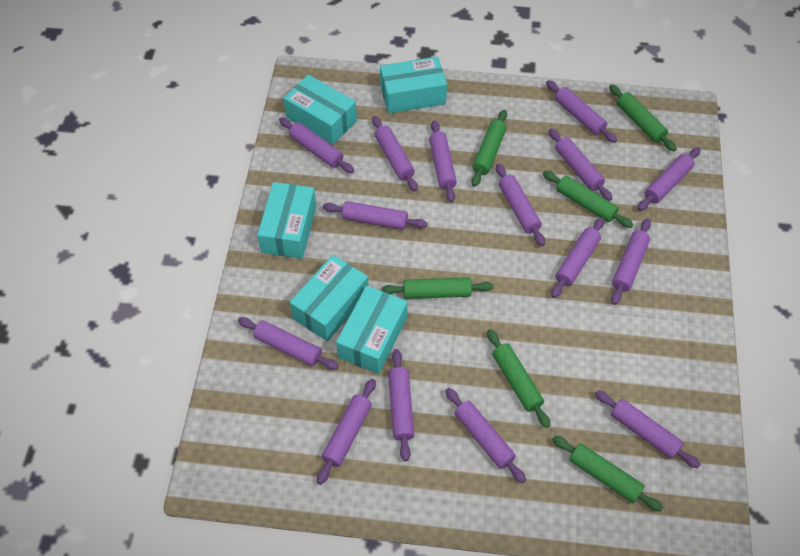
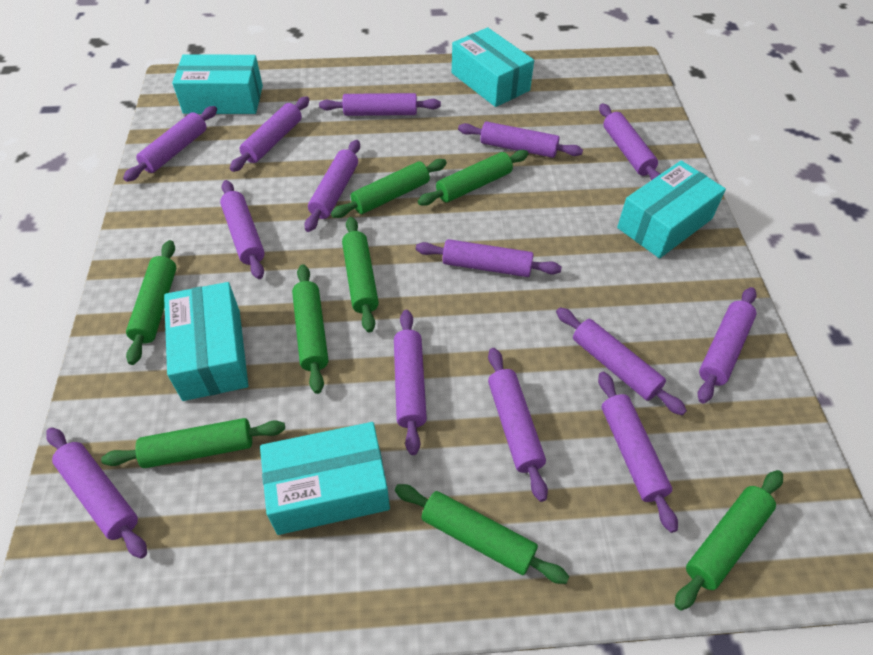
green rolling pin: 6 -> 8
purple rolling pin: 15 -> 14

